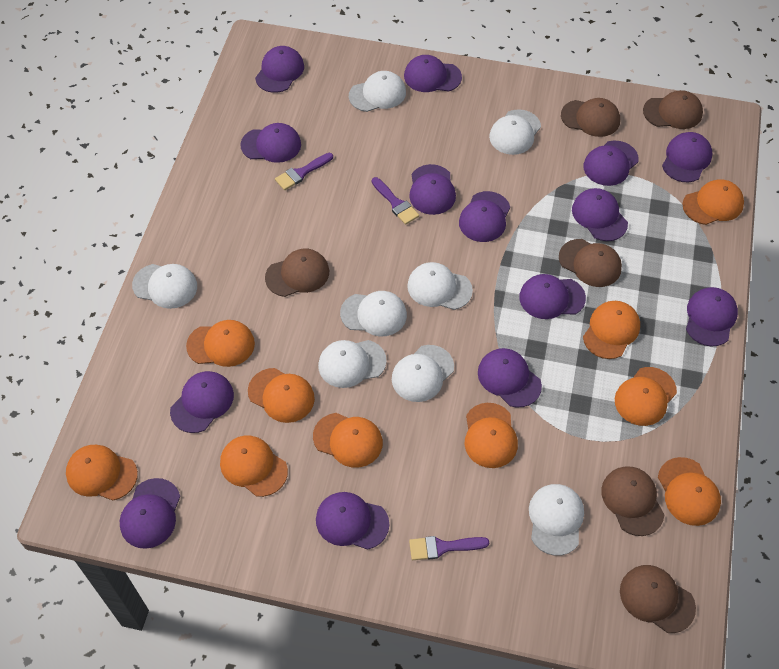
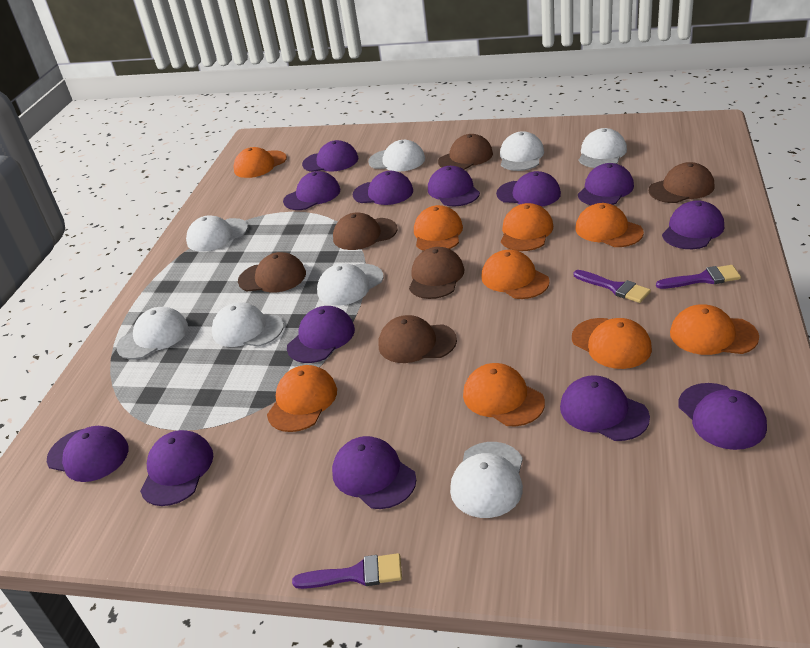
orange cap: 10 -> 9
purple cap: 14 -> 13

